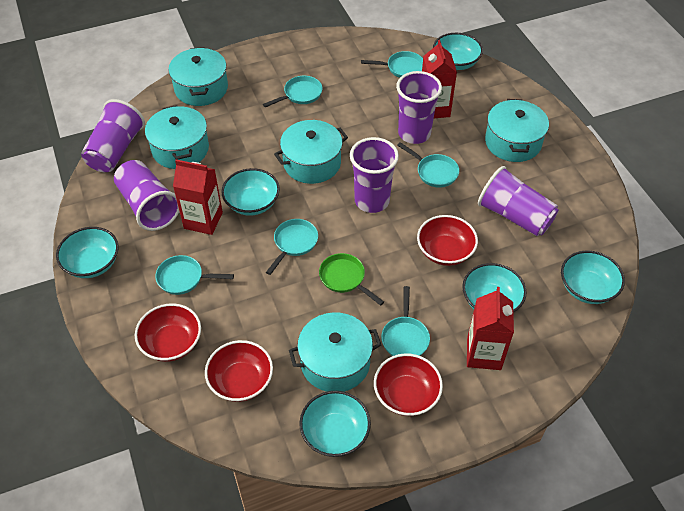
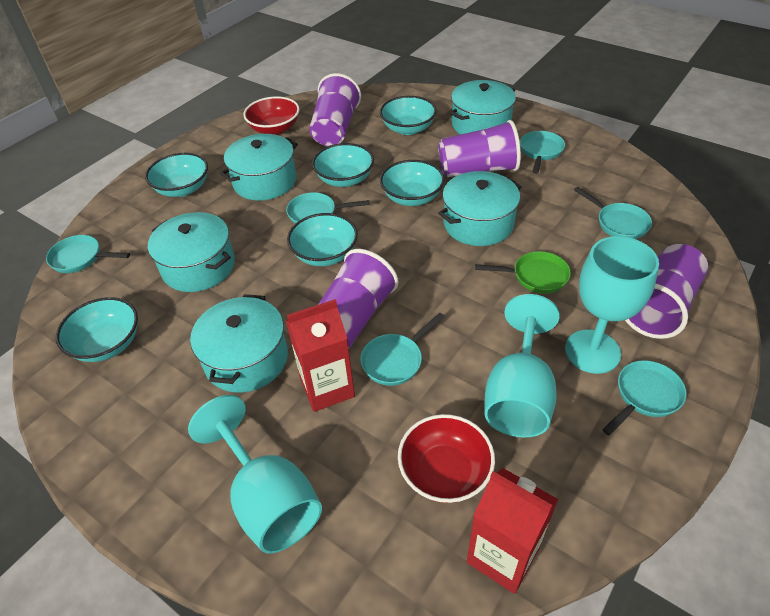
purple cup: 5 -> 4
red bowl: 4 -> 2
red carton: 3 -> 2
turquoise goblet: 0 -> 3

